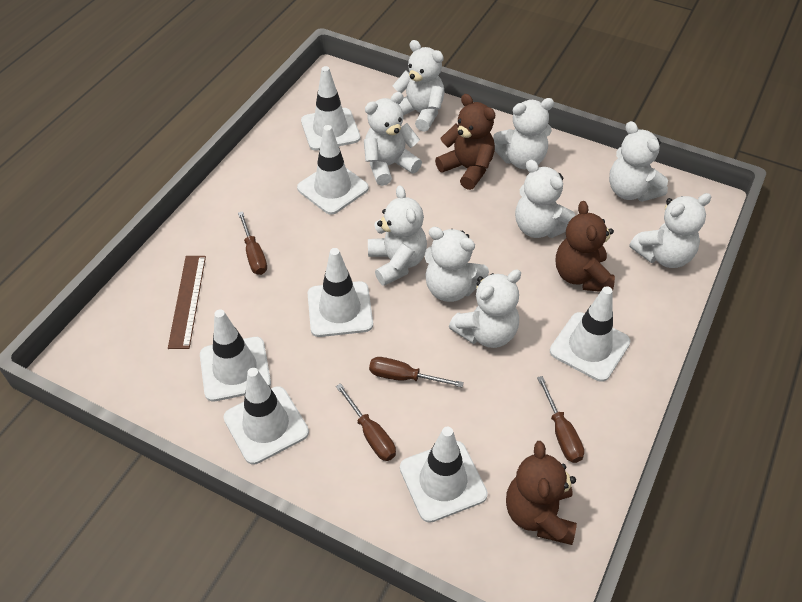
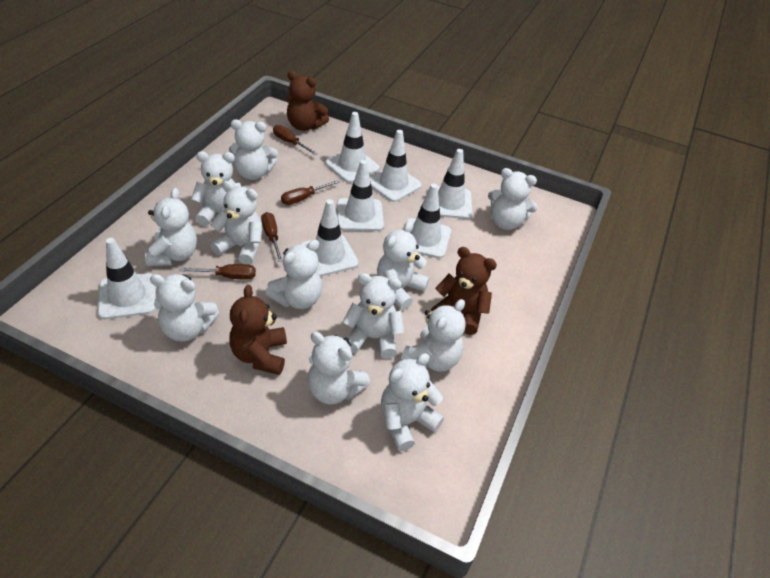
brown ruler: 1 -> 0
white teddy bear: 9 -> 12

